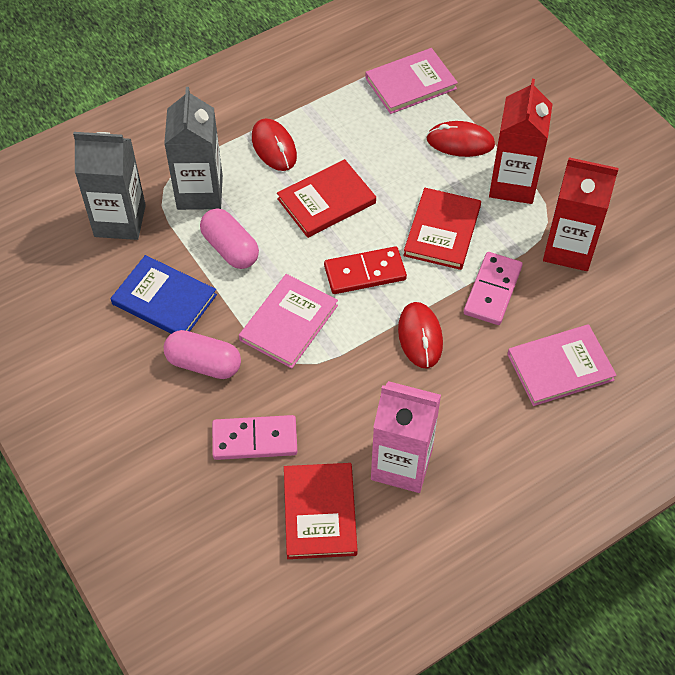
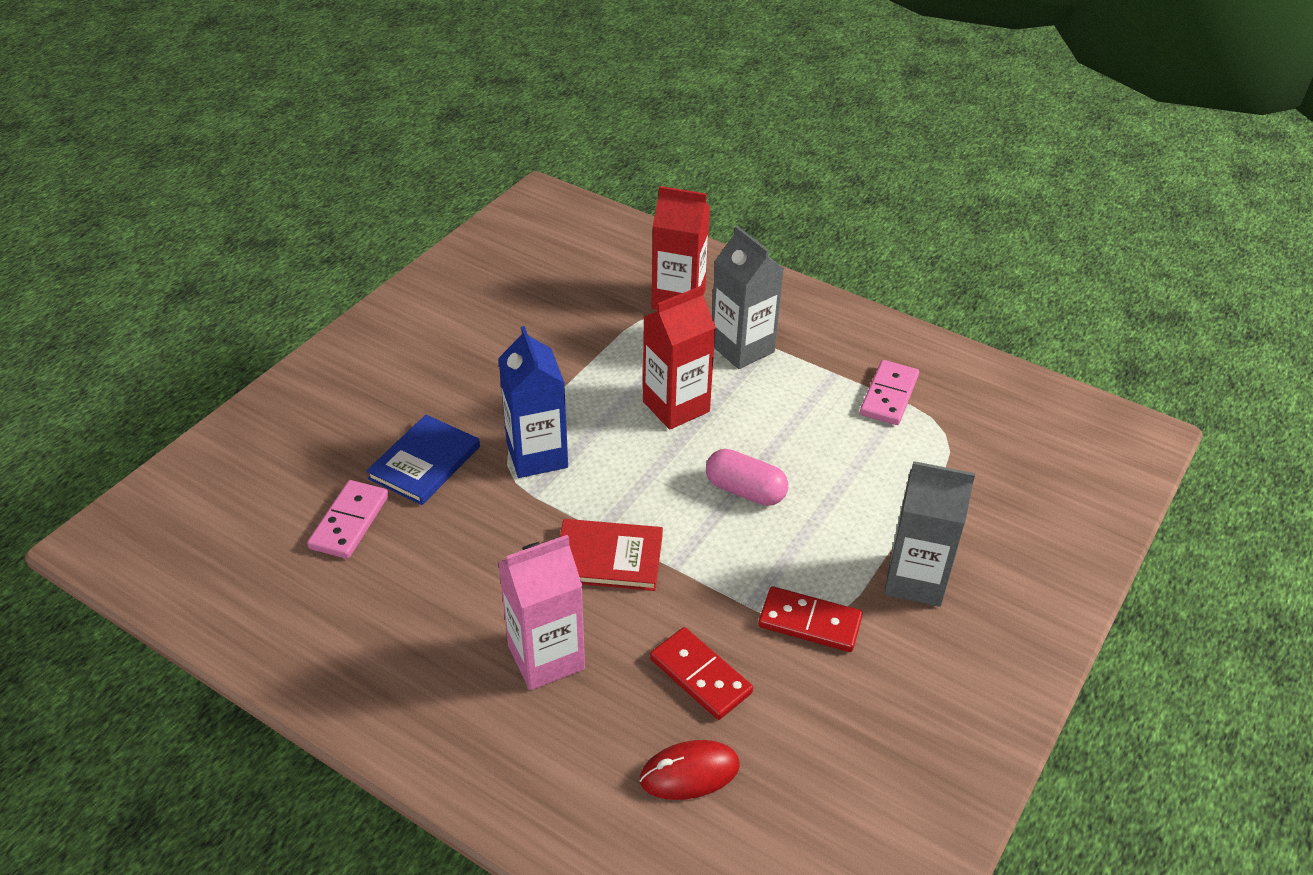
blue carton: 0 -> 1
pink book: 3 -> 0
pink capsule: 2 -> 1
red book: 3 -> 1
red domino: 1 -> 2
red mouse: 3 -> 1

